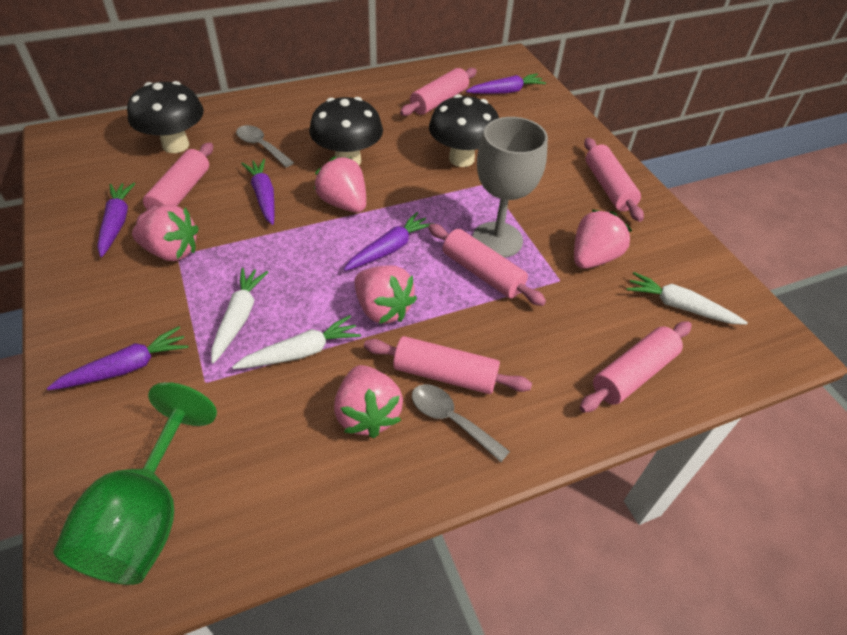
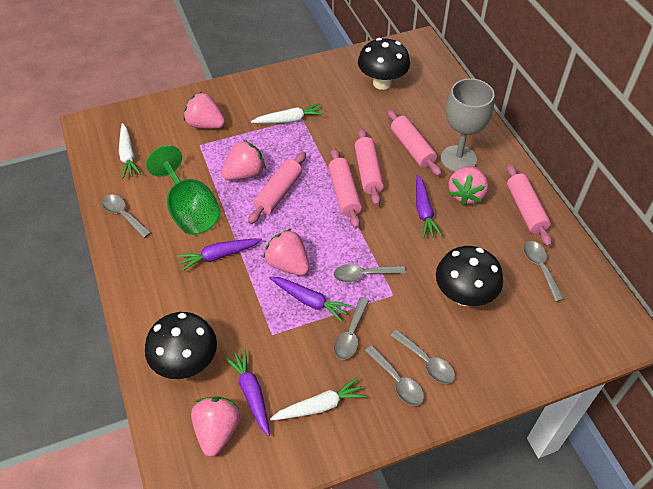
grey spoon: 2 -> 6
pink rolling pin: 6 -> 5
purple carrot: 5 -> 4

